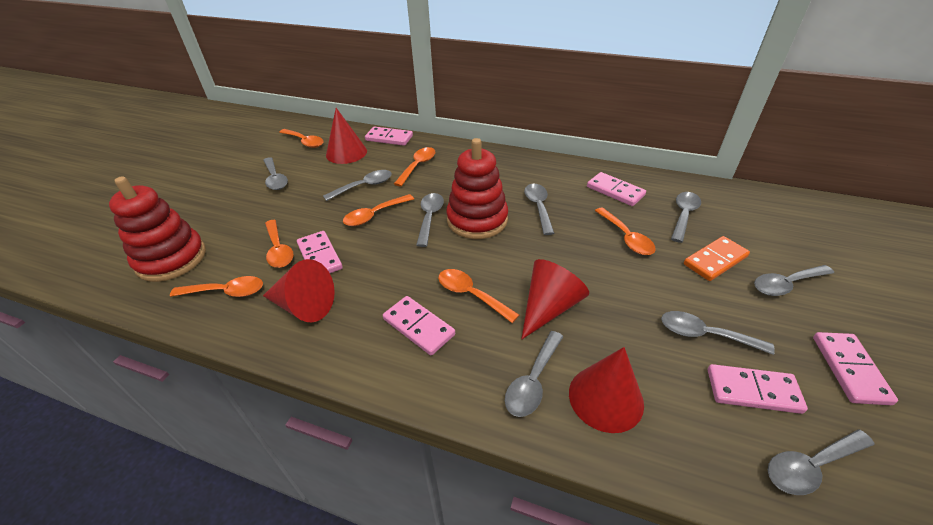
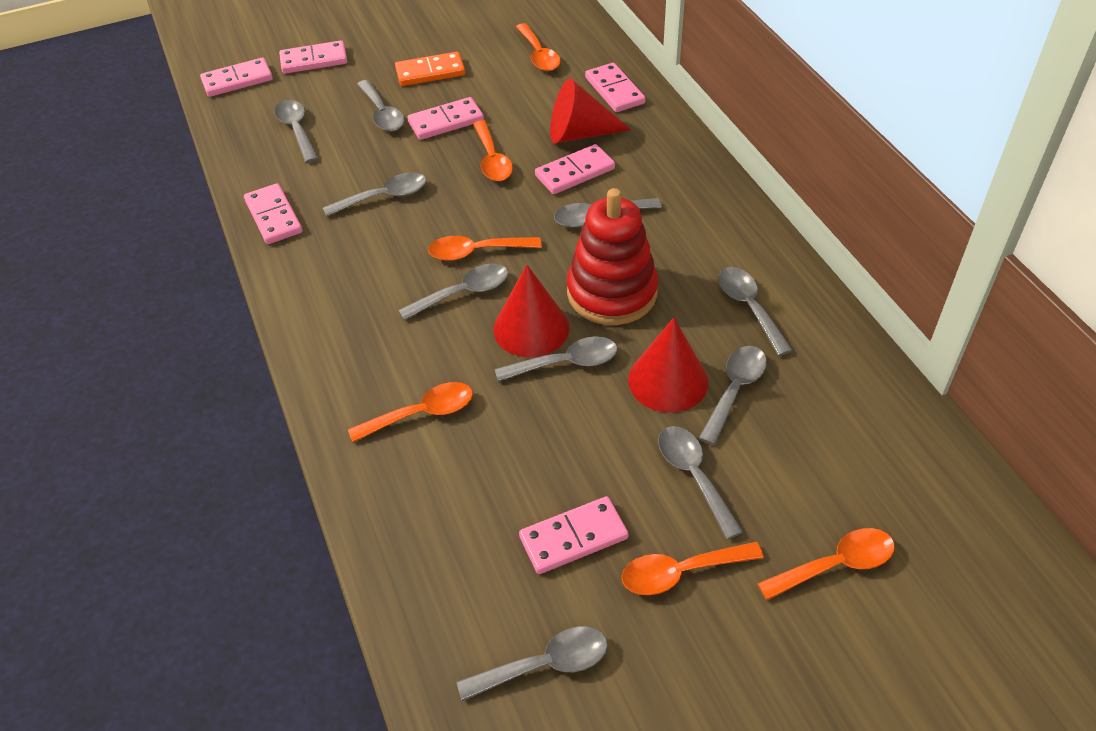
grey spoon: 9 -> 10
orange spoon: 7 -> 6
pink domino: 6 -> 7
red cone: 4 -> 3
red stacking toy: 2 -> 1

